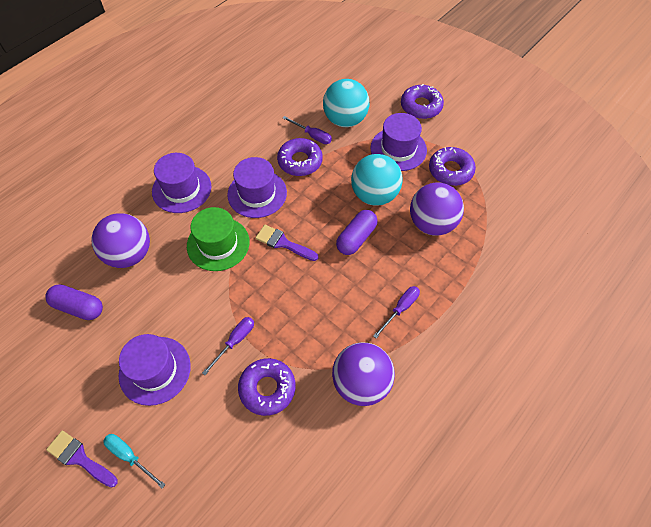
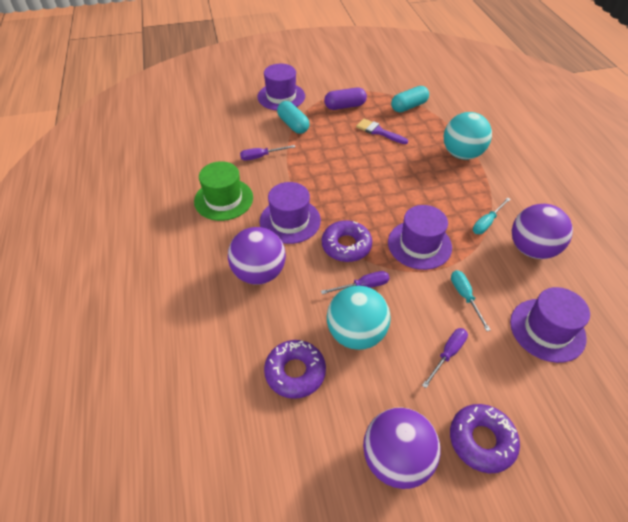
purple brush: 2 -> 1
purple capsule: 2 -> 1
purple donut: 4 -> 3
turquoise capsule: 0 -> 2
turquoise screwdriver: 1 -> 2

